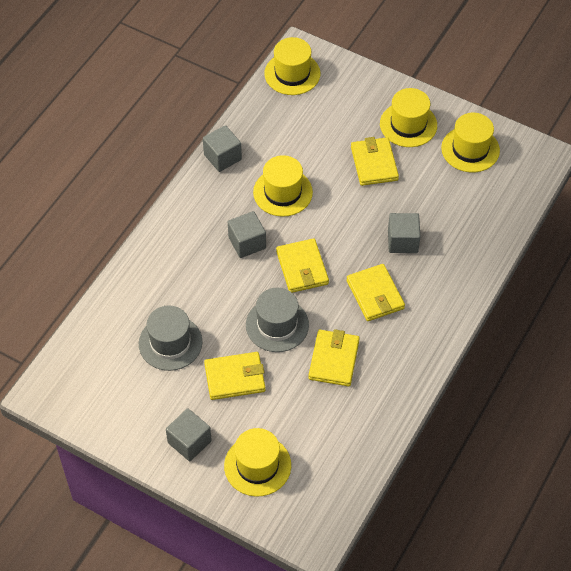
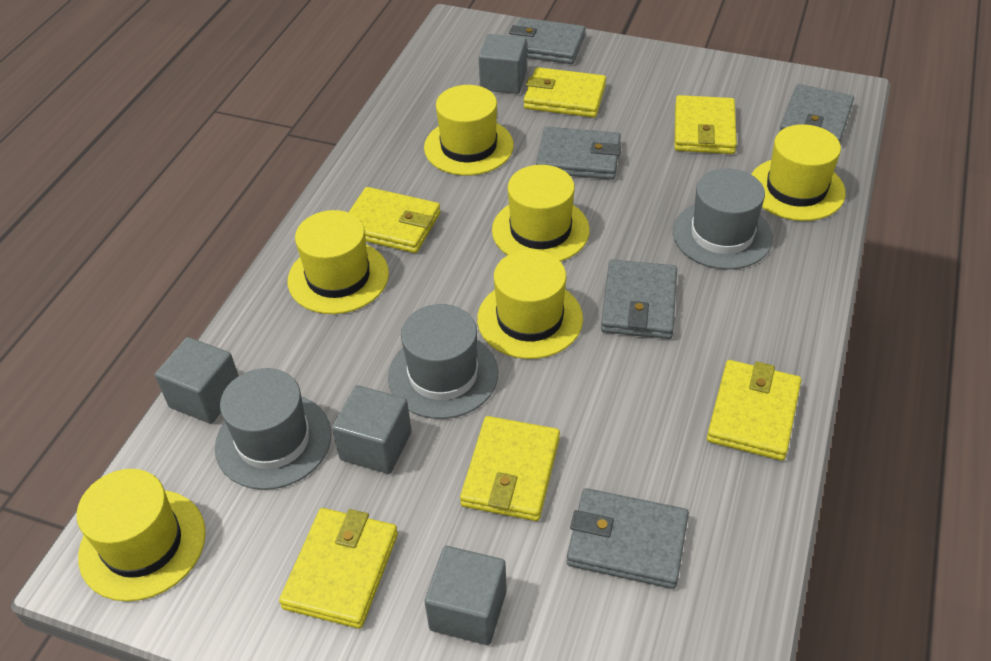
grey hat: 2 -> 3
grey wallet: 0 -> 5
yellow hat: 5 -> 6
yellow wallet: 5 -> 6

